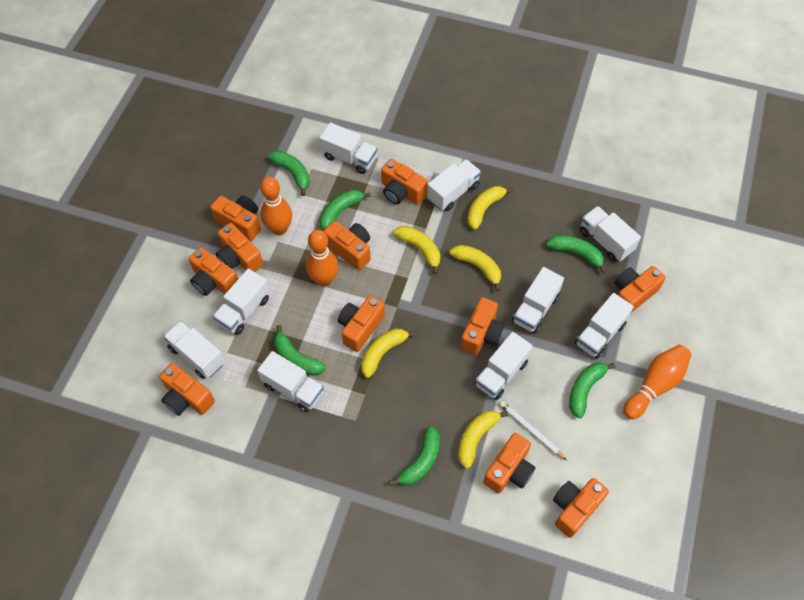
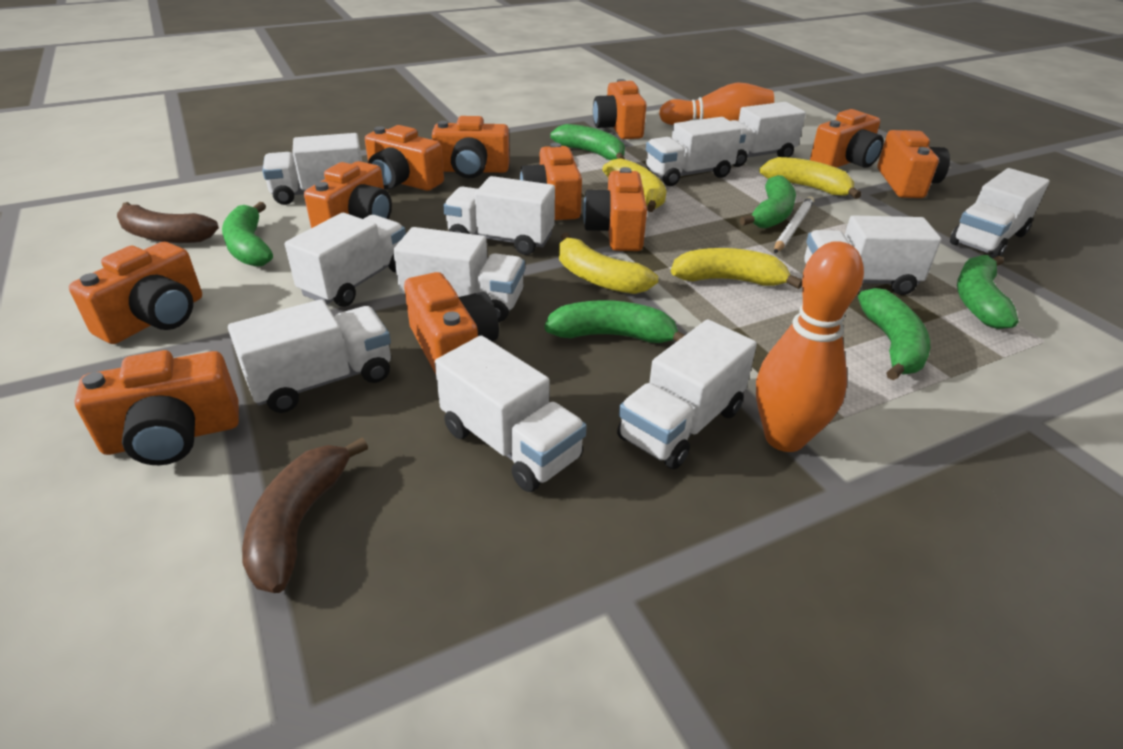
brown banana: 0 -> 2
orange bowling pin: 3 -> 2
white truck: 9 -> 11
yellow banana: 5 -> 4

